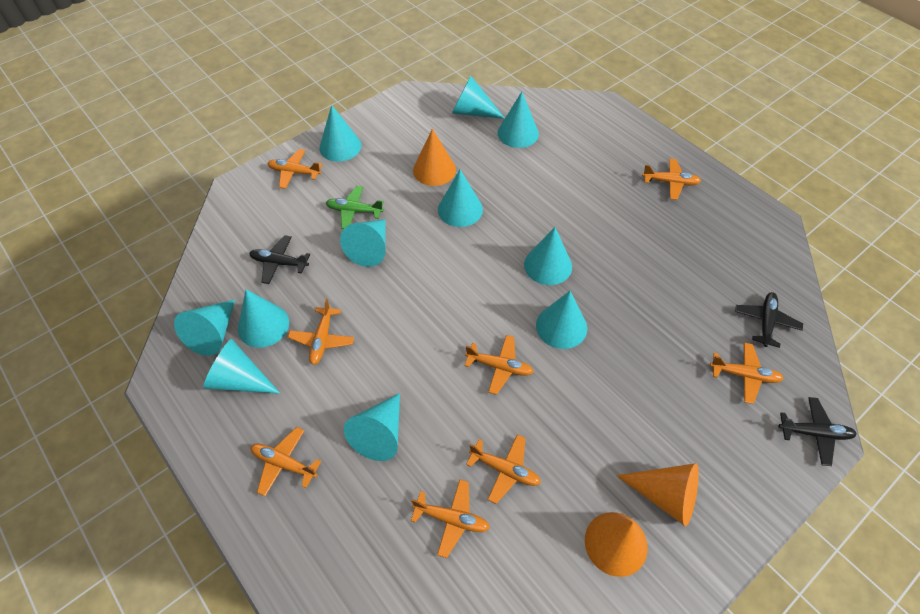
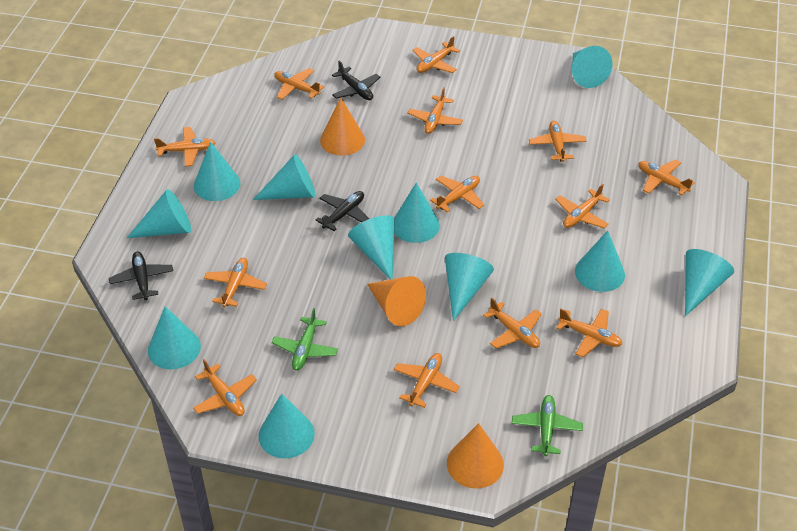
green plane: 1 -> 2
orange plane: 8 -> 13

